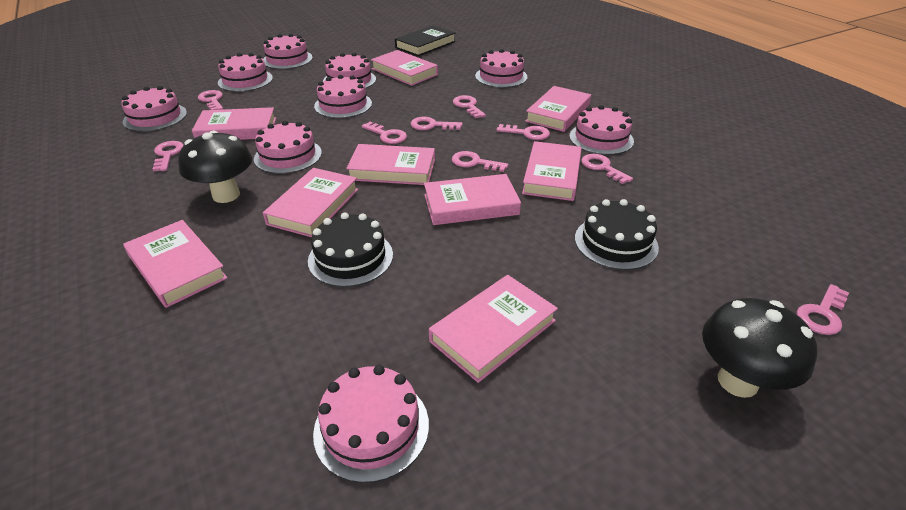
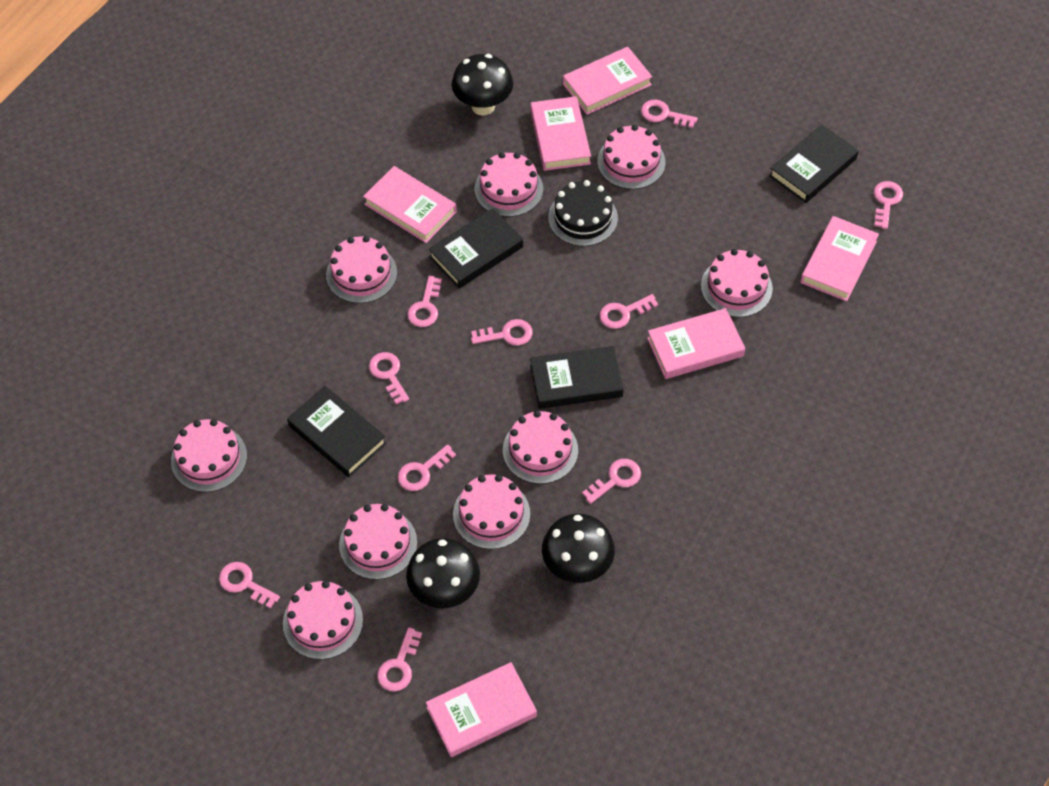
black book: 1 -> 4
black cake: 2 -> 1
black mushroom: 2 -> 3
pink book: 9 -> 6
pink key: 9 -> 10

